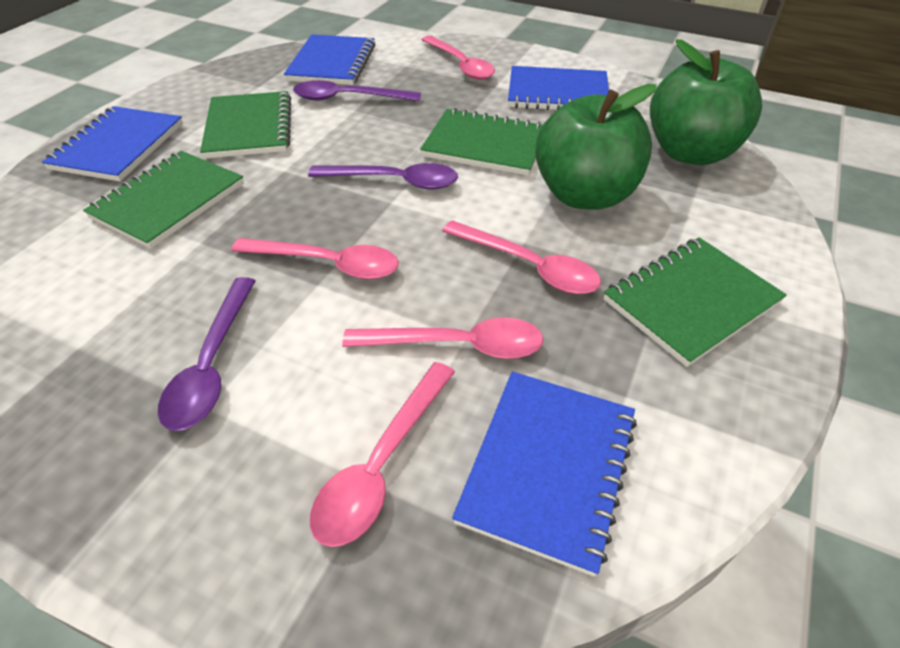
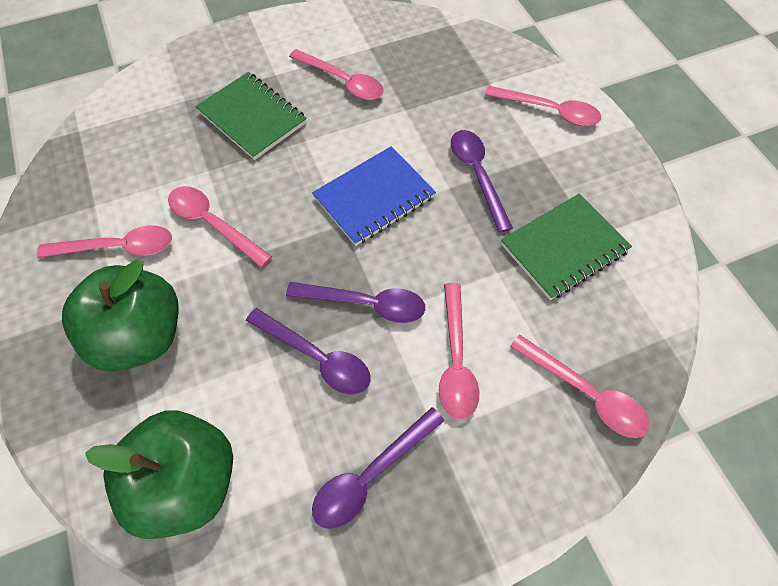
blue notebook: 4 -> 1
green notebook: 4 -> 2
pink spoon: 5 -> 6
purple spoon: 3 -> 4

